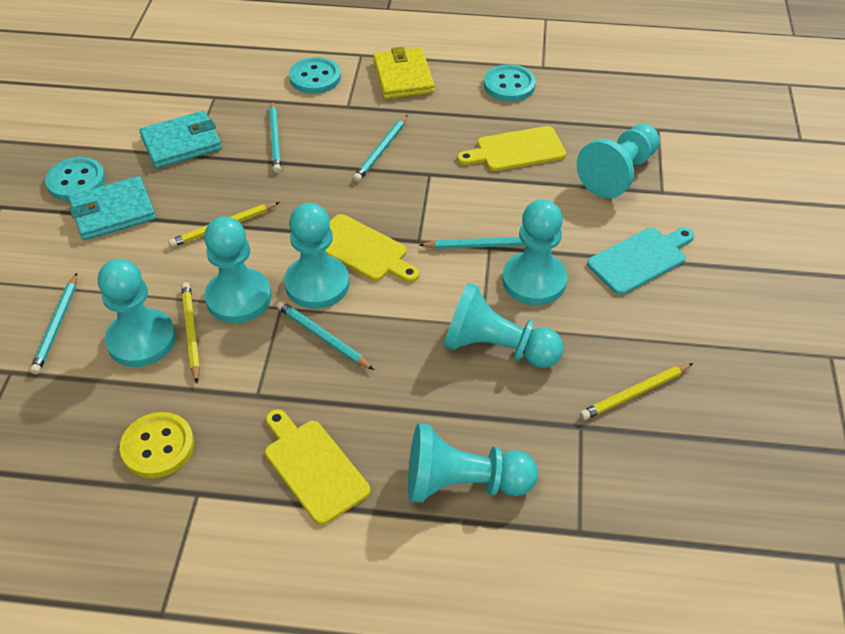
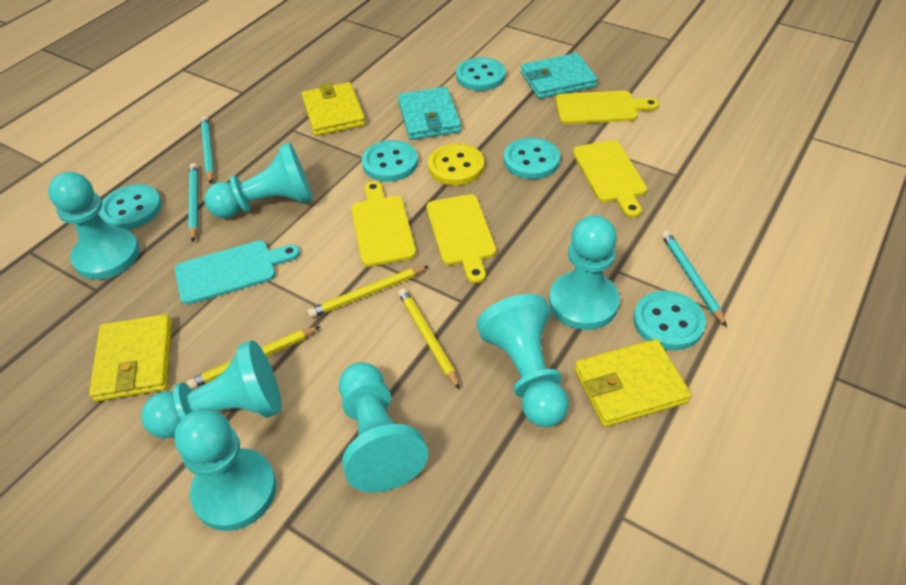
turquoise button: 3 -> 5
turquoise pencil: 5 -> 3
yellow cutting board: 3 -> 4
yellow wallet: 1 -> 3

